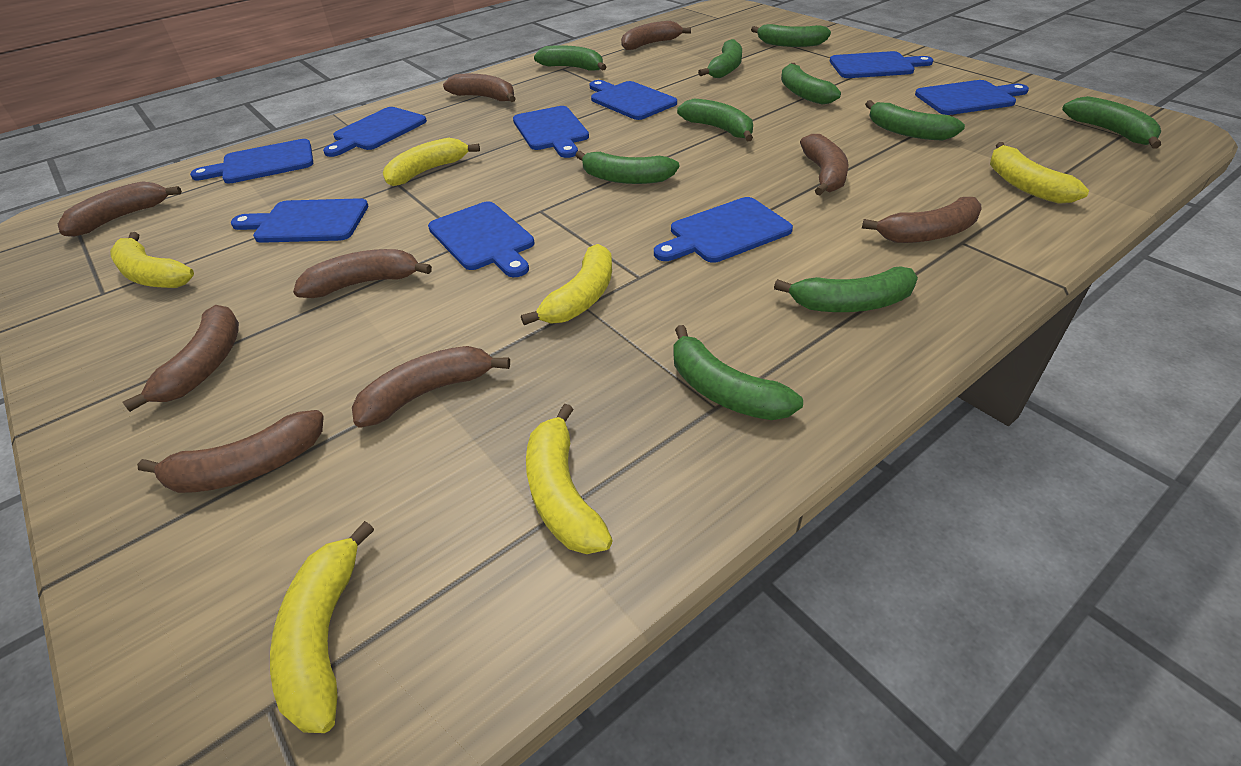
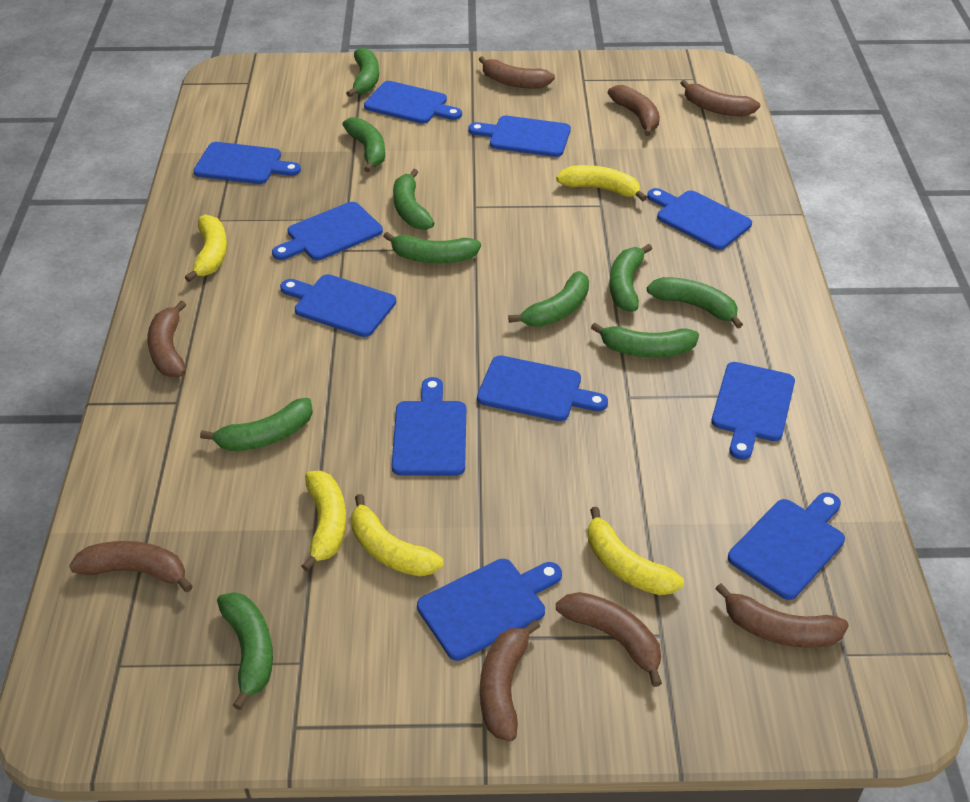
blue cutting board: 9 -> 11
brown banana: 9 -> 8
yellow banana: 6 -> 5

